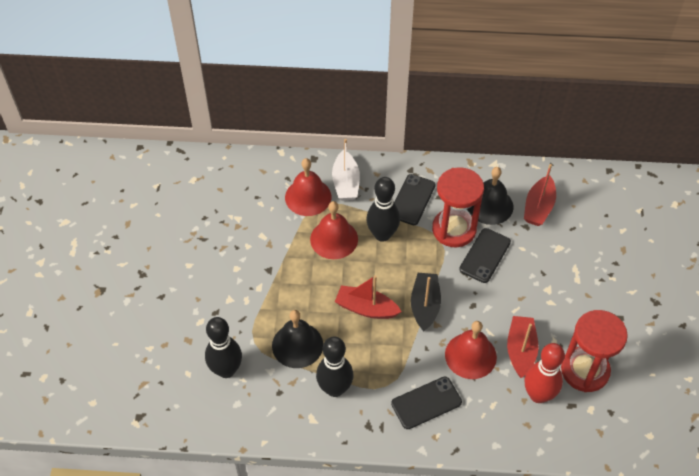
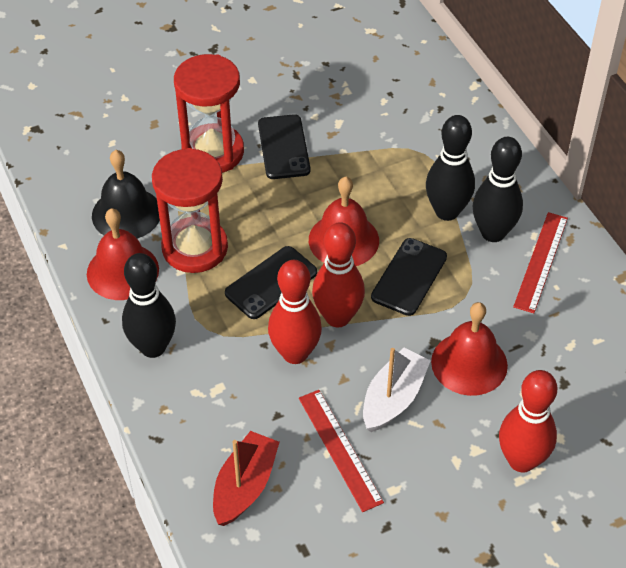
black bell: 2 -> 1
black boat: 1 -> 0
red boat: 3 -> 1
red bowling pin: 1 -> 3
red ruler: 0 -> 2

